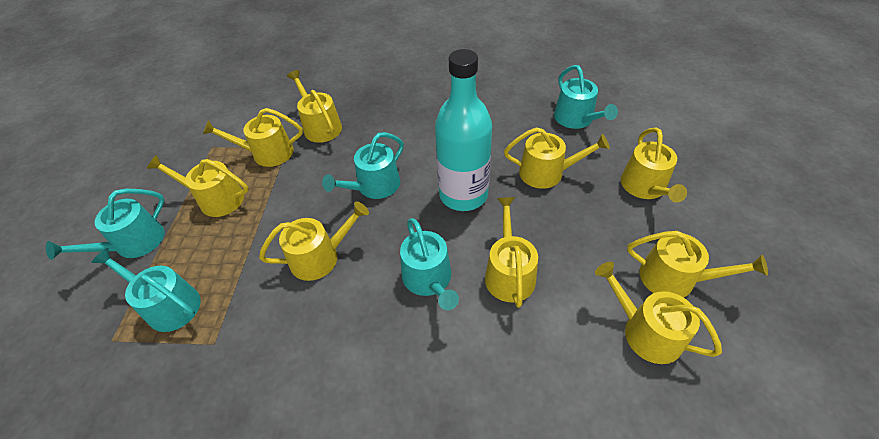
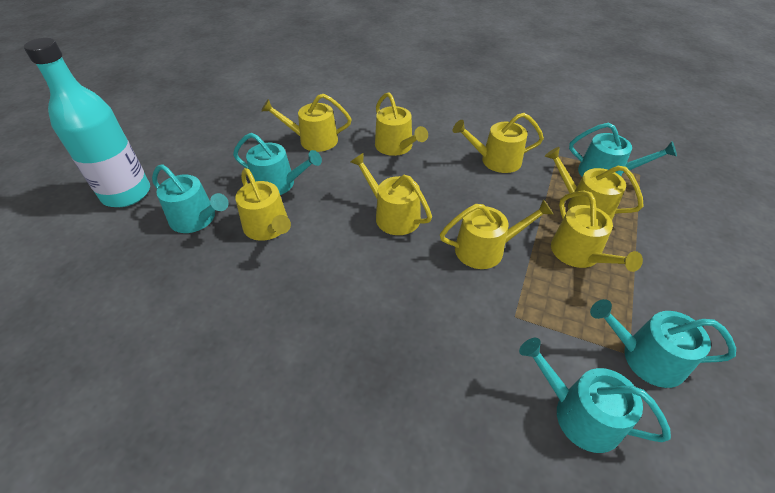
yellow watering can: 9 -> 8

